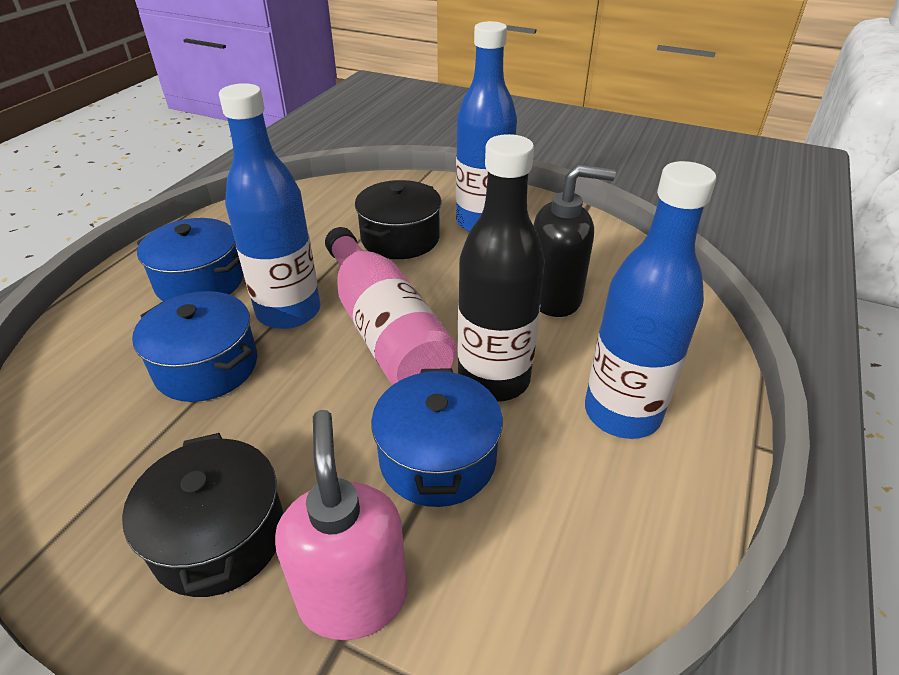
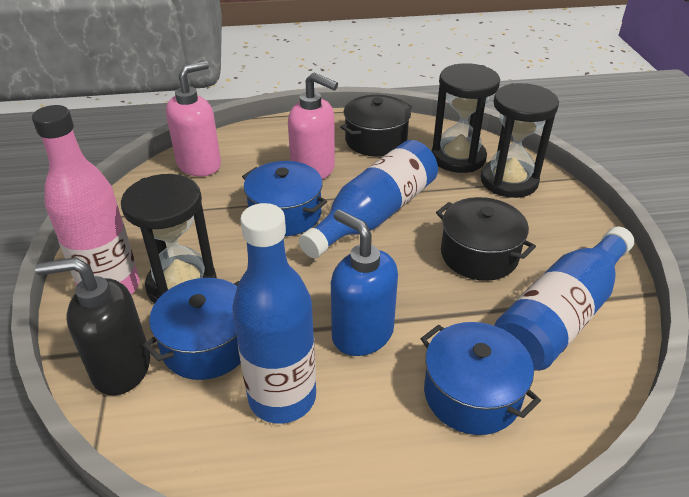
black bottle: 1 -> 0
black hourglass: 0 -> 3
blue soap dispenser: 0 -> 1
pink soap dispenser: 1 -> 2

